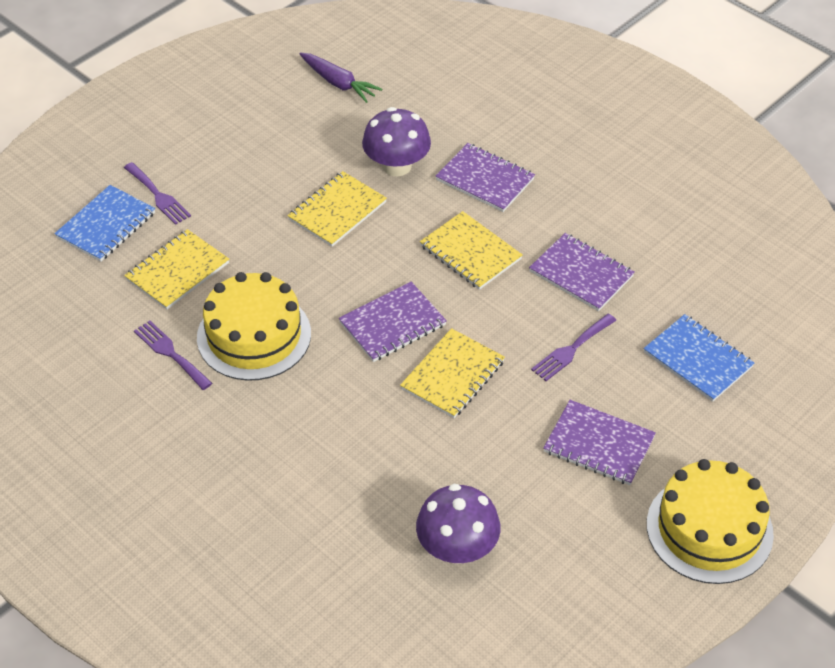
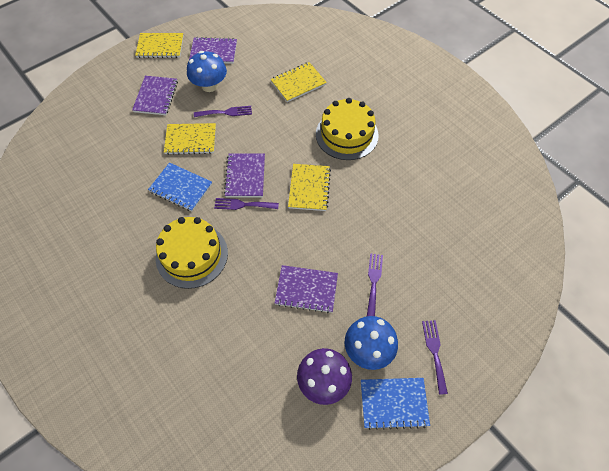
blue mushroom: 0 -> 2
purple carrot: 1 -> 0
purple fork: 3 -> 4
purple mushroom: 2 -> 1

